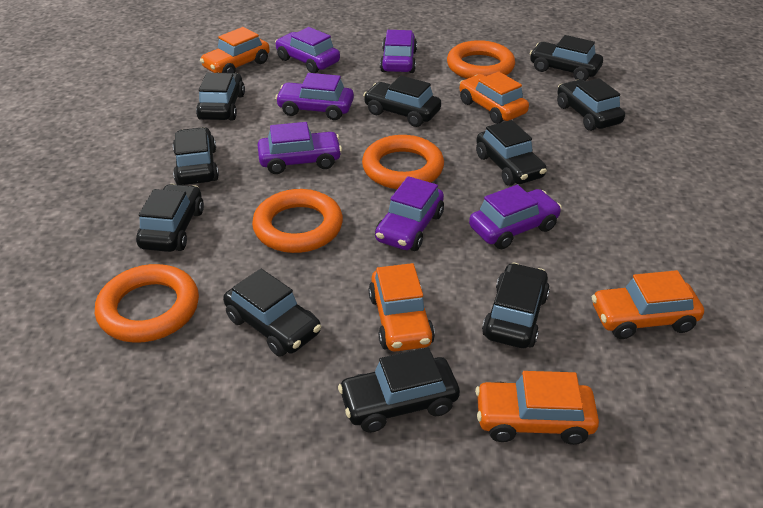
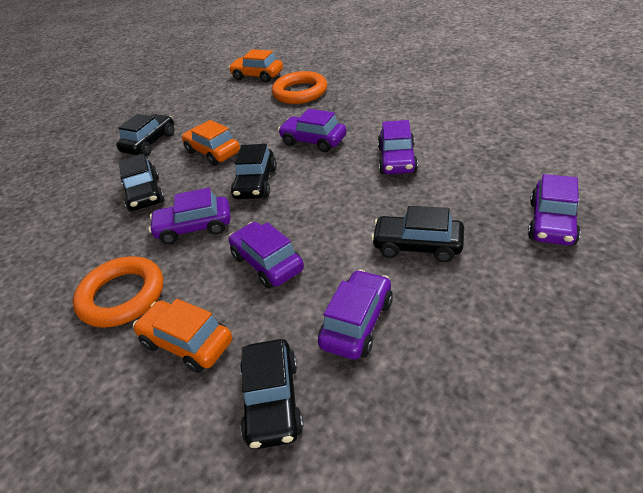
black car: 10 -> 5
orange car: 5 -> 3
orange ring: 4 -> 2

